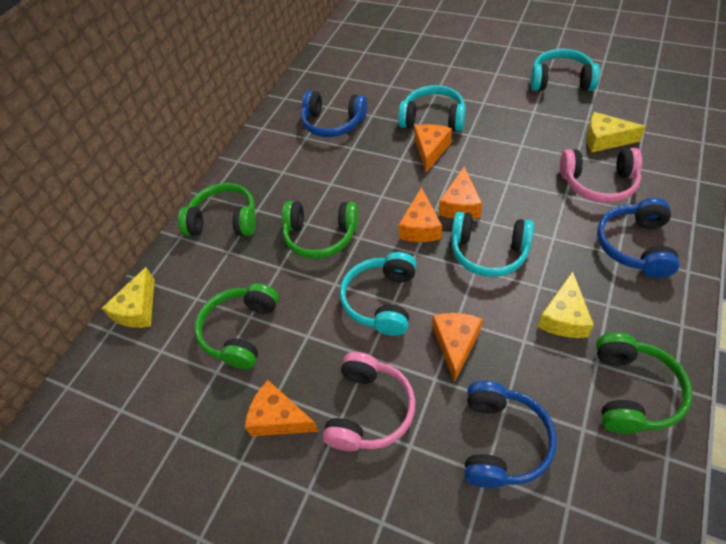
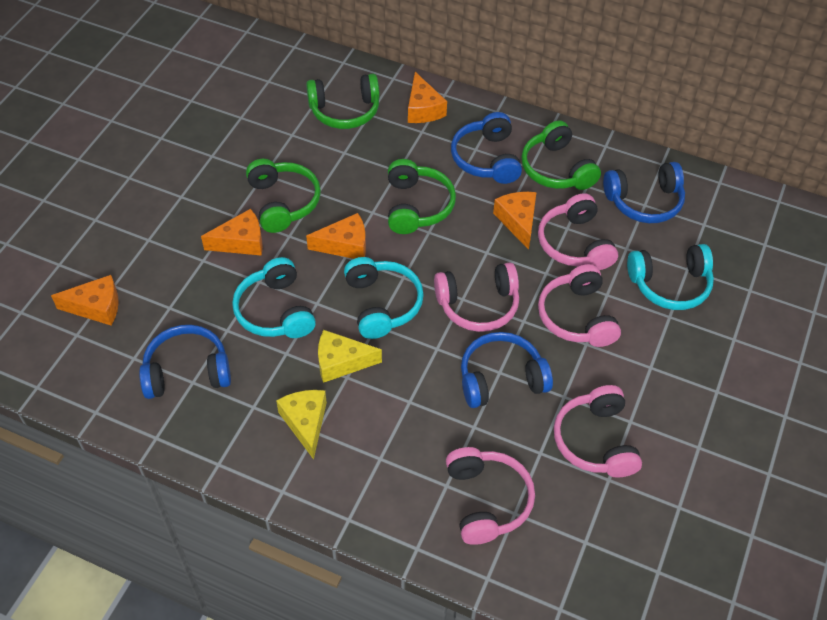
blue headphones: 3 -> 4
pink headphones: 2 -> 5
turquoise headphones: 4 -> 3
yellow cheese: 3 -> 2

